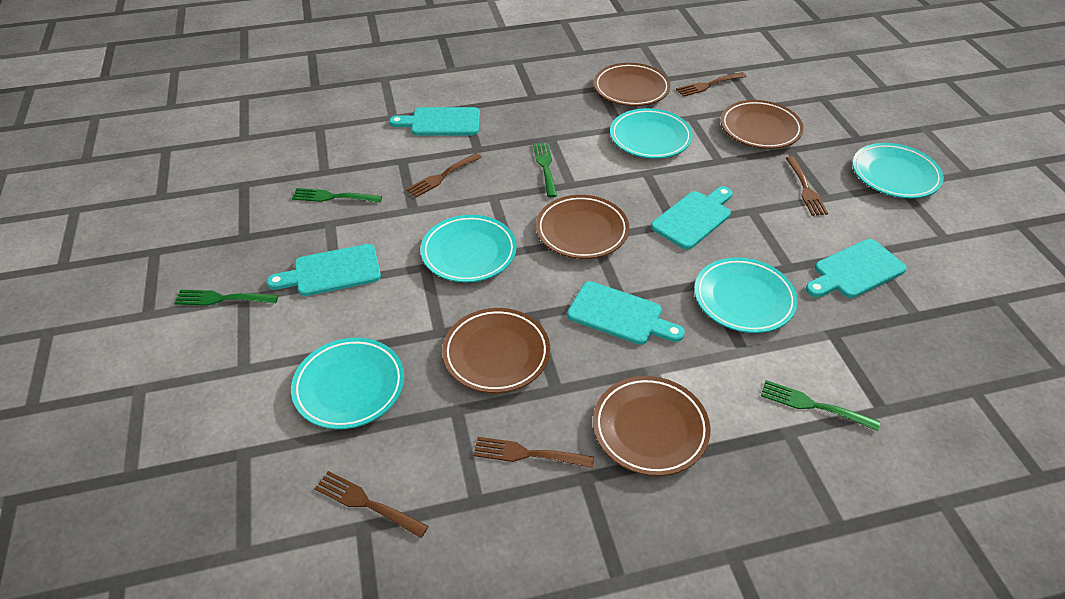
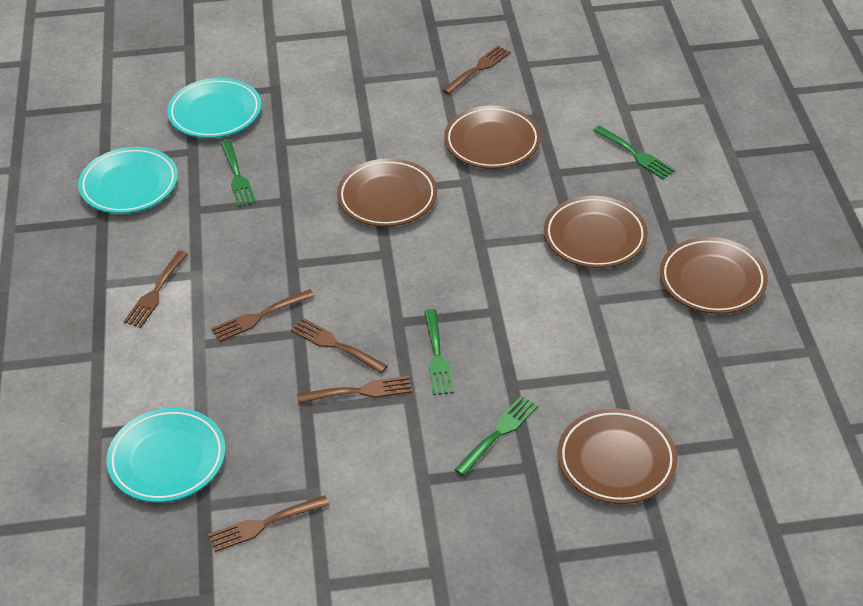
brown fork: 5 -> 6
turquoise cutting board: 5 -> 0
turquoise plate: 5 -> 3

